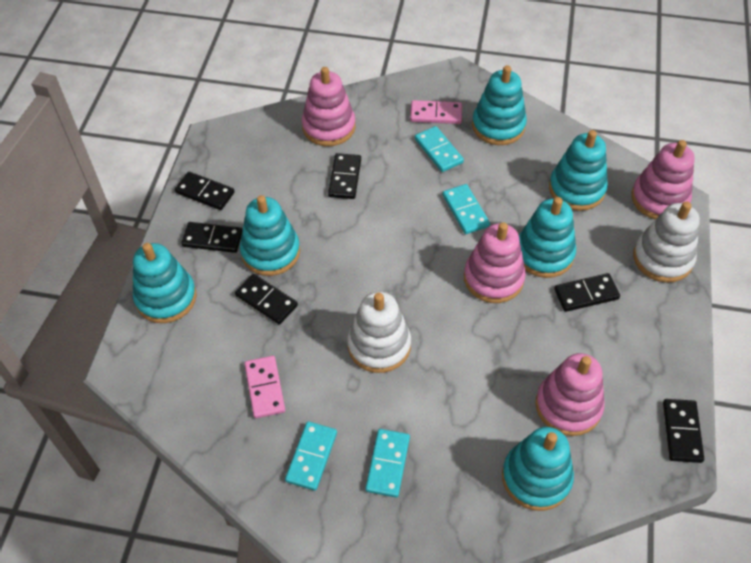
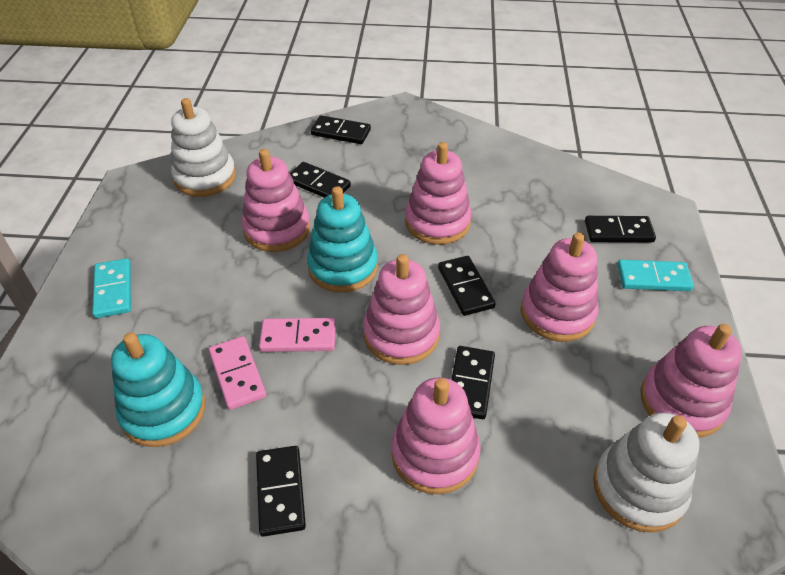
pink stacking toy: 4 -> 6
turquoise domino: 4 -> 2
turquoise stacking toy: 6 -> 2

